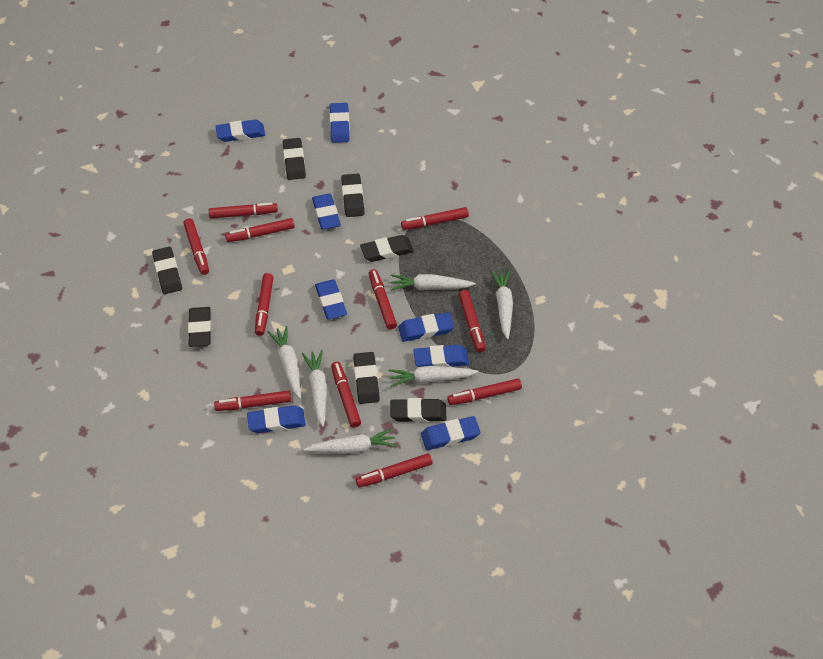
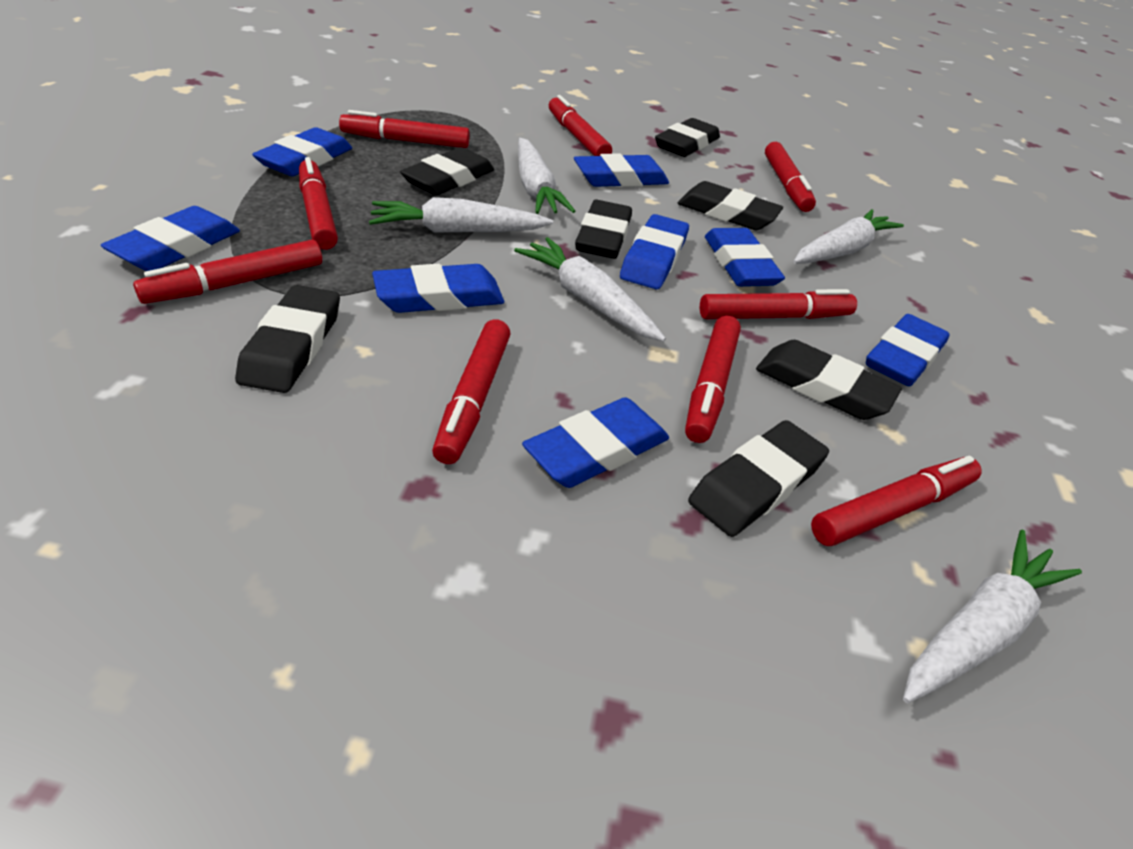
red marker: 11 -> 9
white carrot: 6 -> 5

